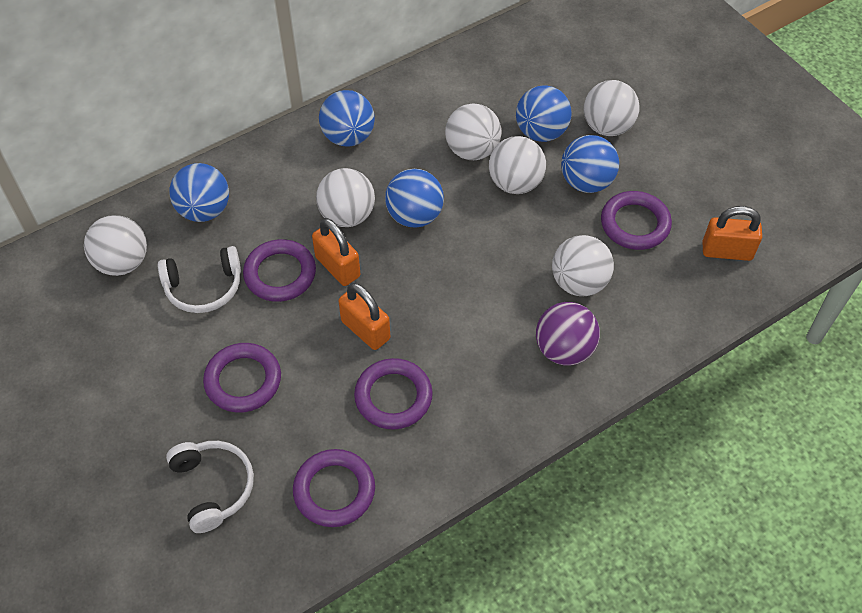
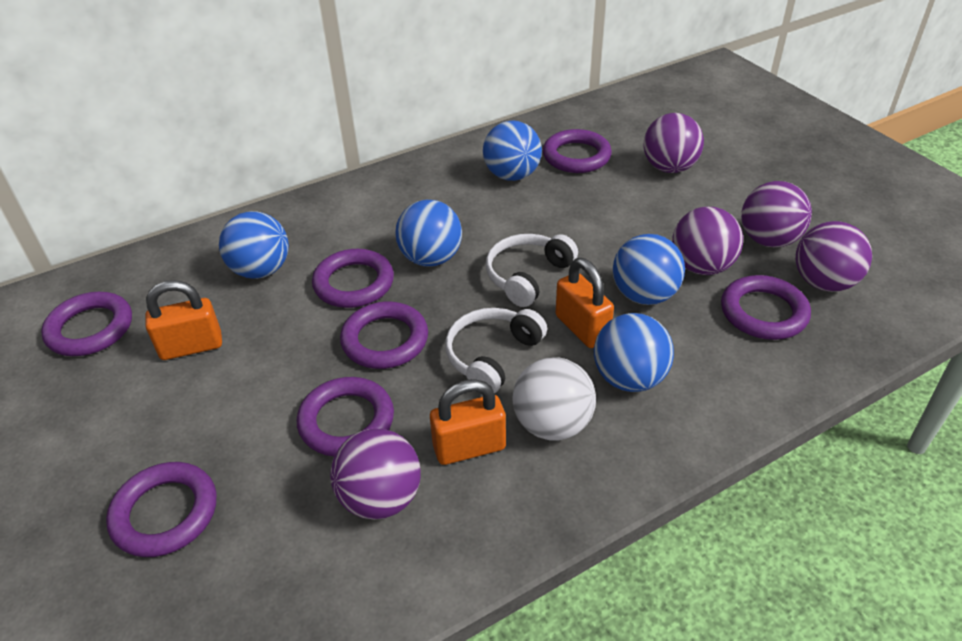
purple ball: 1 -> 5
purple ring: 5 -> 7
white ball: 6 -> 1

